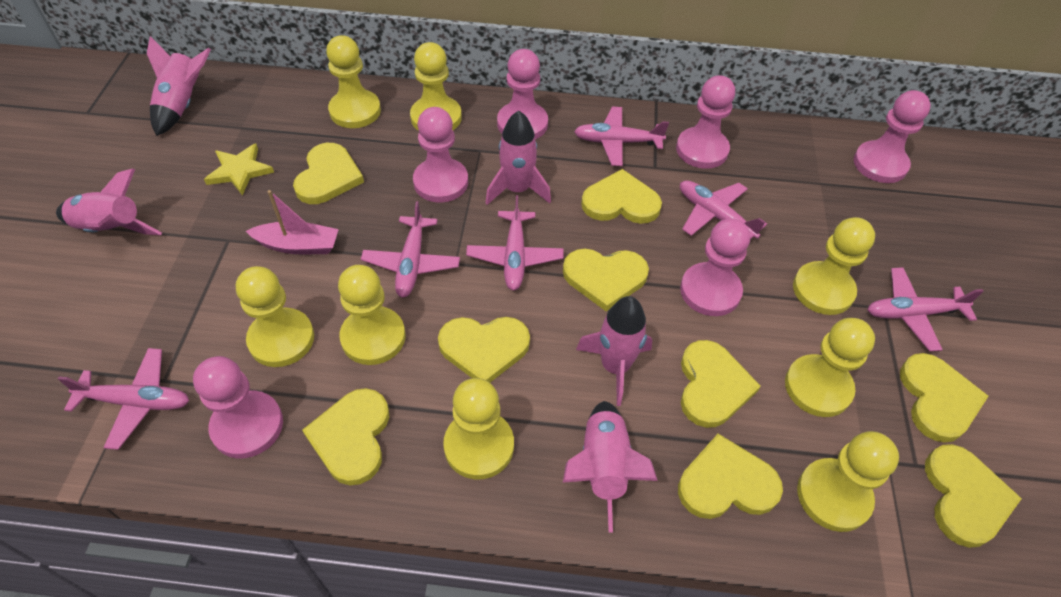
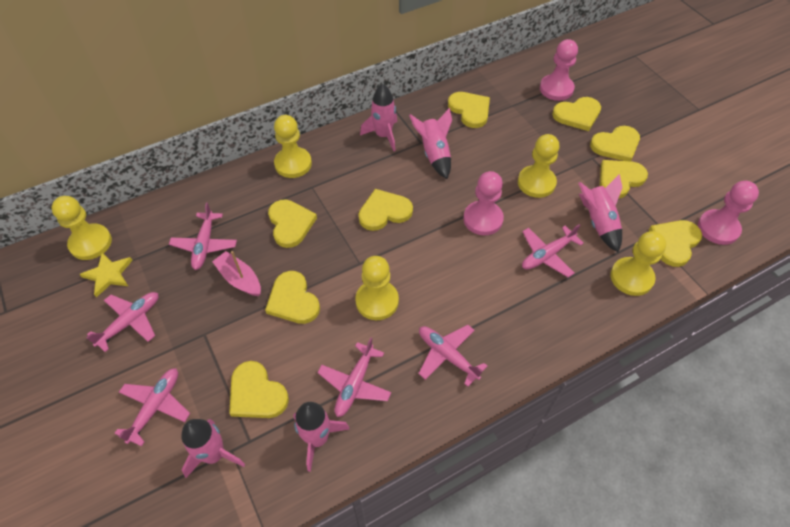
pink pawn: 6 -> 3
yellow pawn: 8 -> 5

